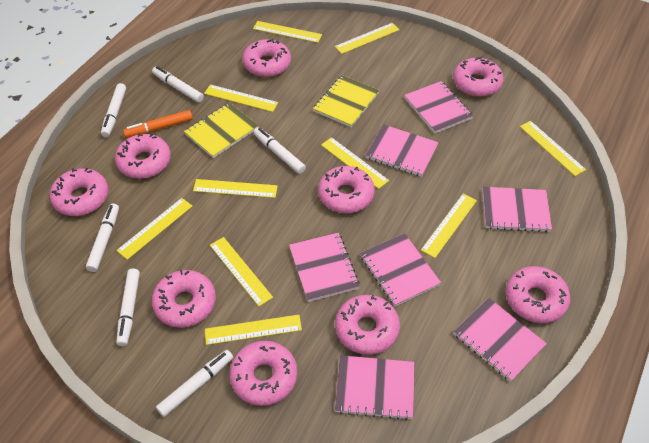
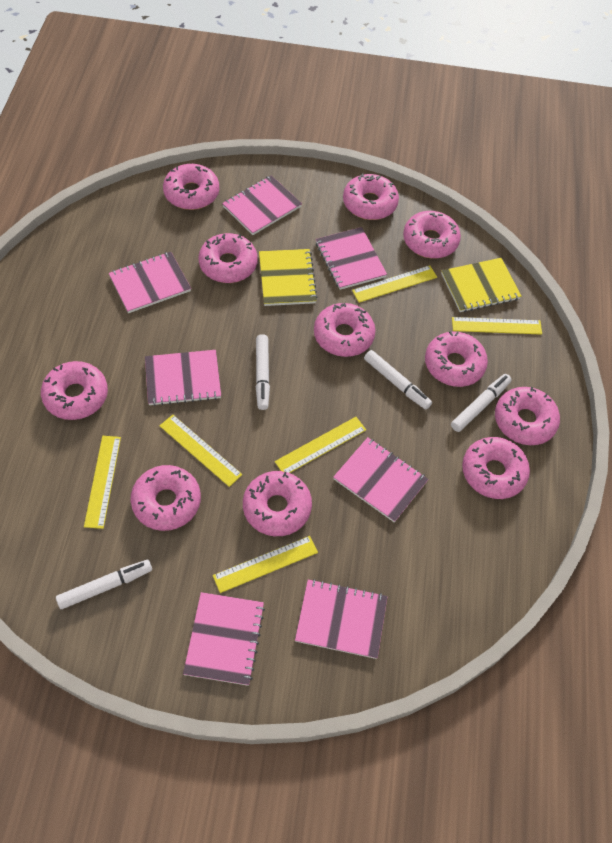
orange marker: 1 -> 0
pink donut: 9 -> 11
white marker: 6 -> 4
yellow ruler: 10 -> 6

